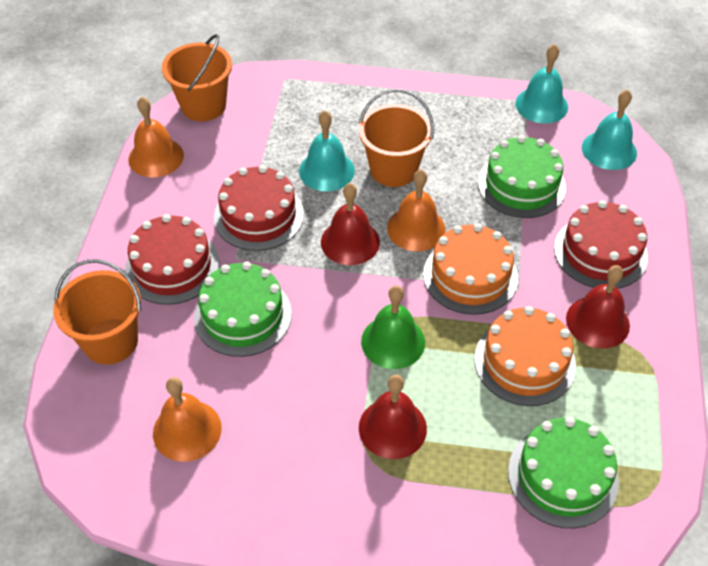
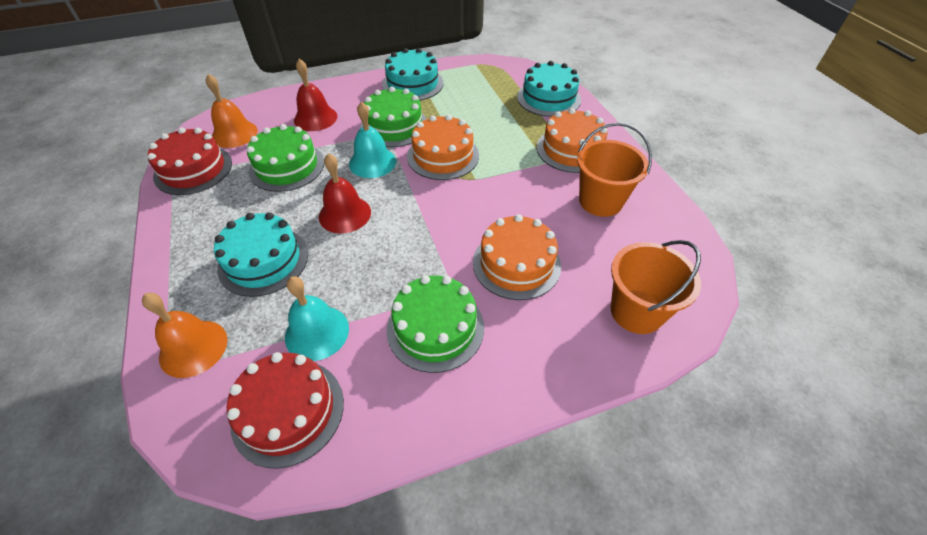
green bell: 1 -> 0
orange bell: 3 -> 2
orange bucket: 3 -> 2
orange cake: 2 -> 3
red bell: 3 -> 2
red cake: 3 -> 2
turquoise bell: 3 -> 2
turquoise cake: 0 -> 3

